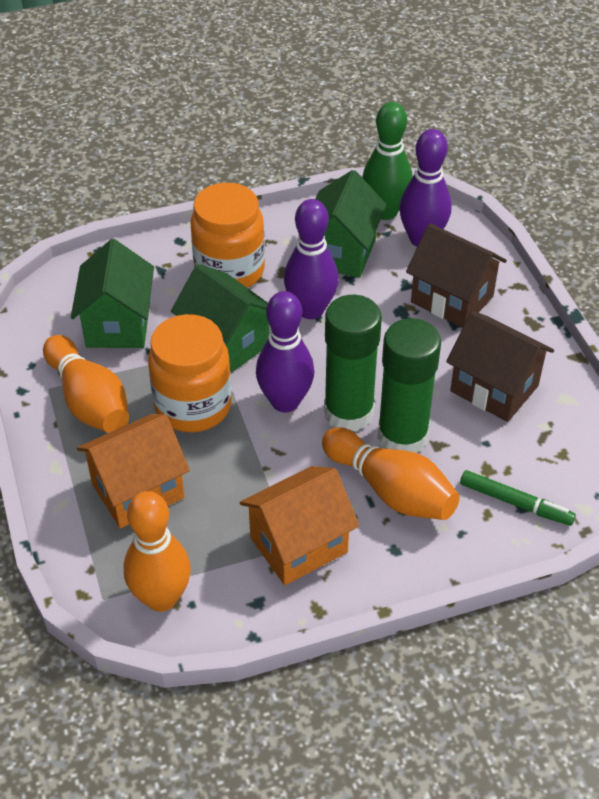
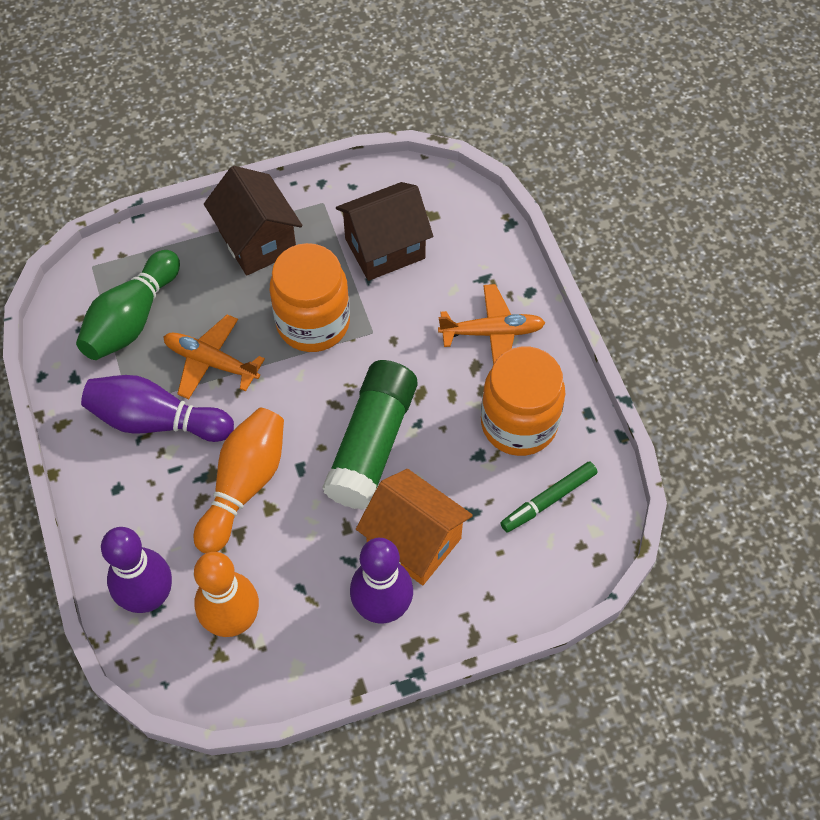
green glue stick: 2 -> 1
green house: 3 -> 0
orange bowling pin: 3 -> 2
orange house: 2 -> 1
orange plane: 0 -> 2

